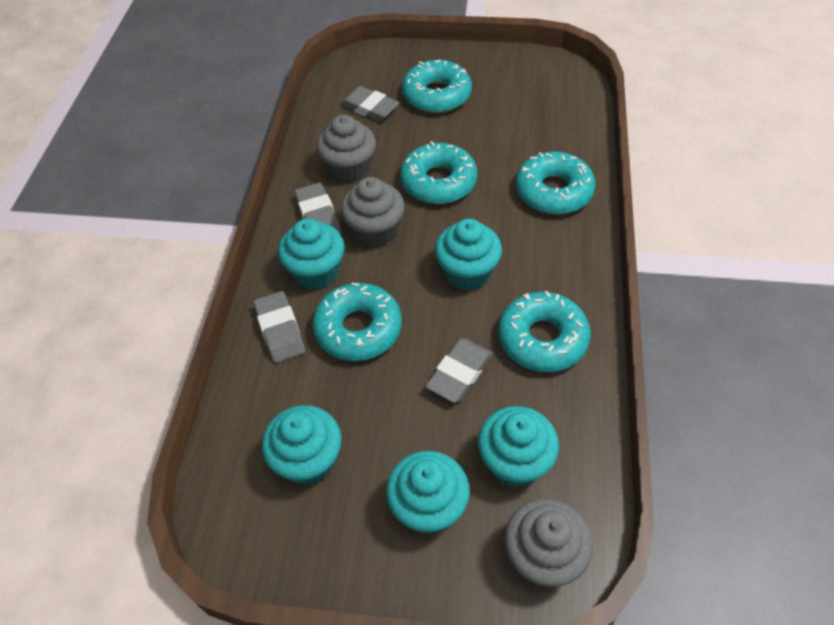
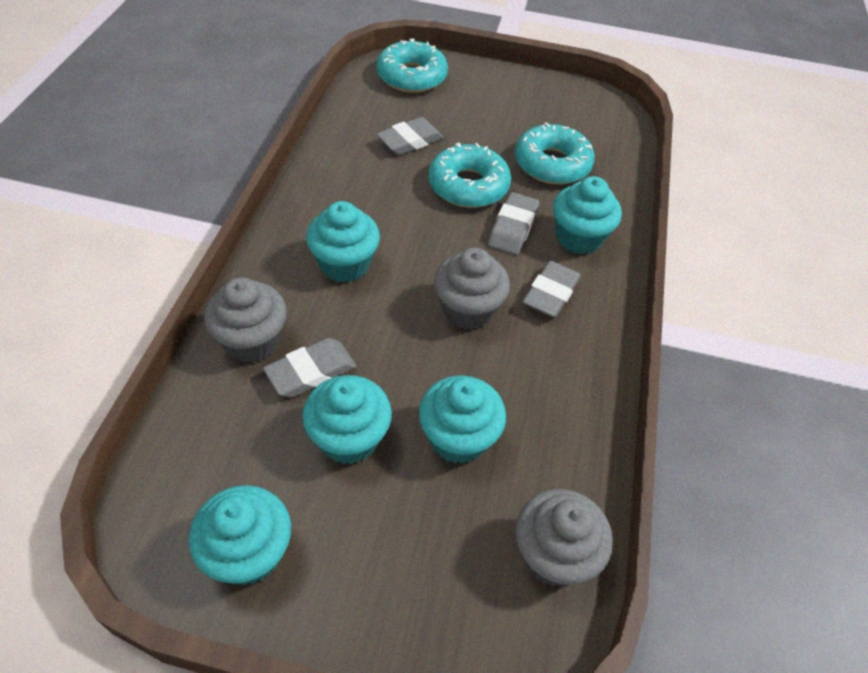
turquoise donut: 5 -> 3

